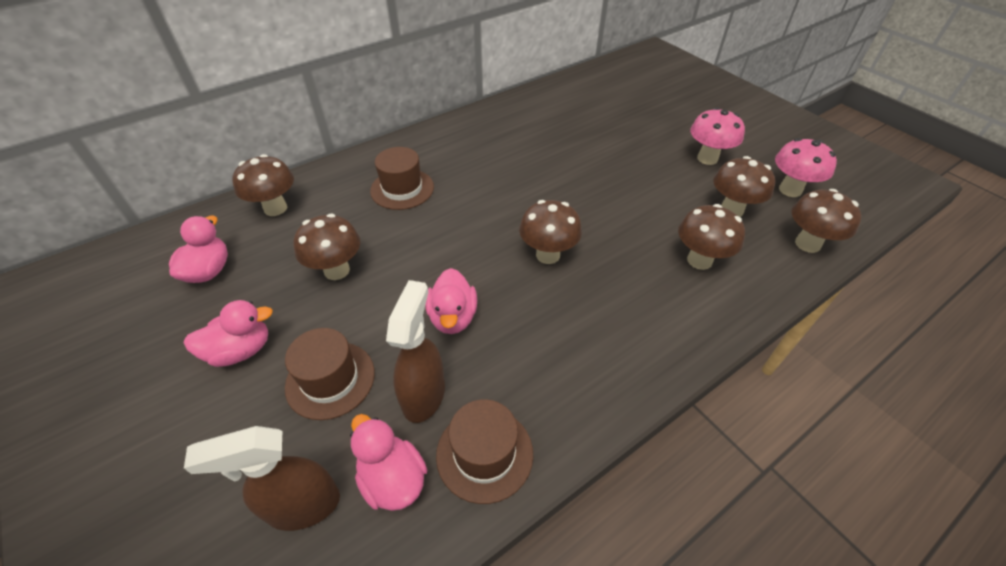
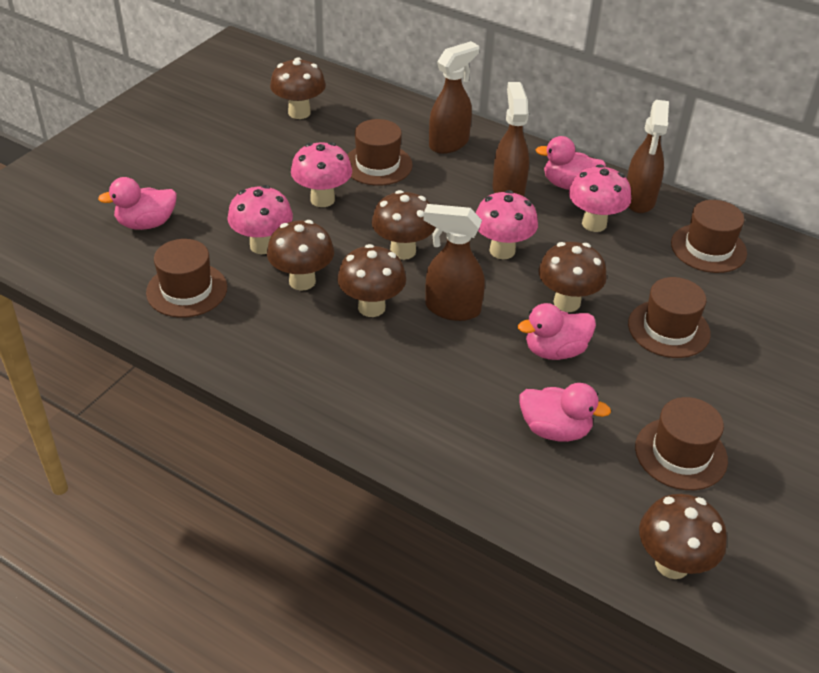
brown hat: 3 -> 5
brown spray bottle: 2 -> 4
pink mushroom: 2 -> 4

